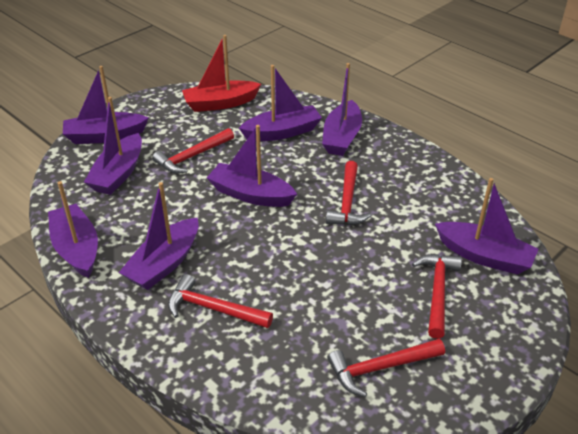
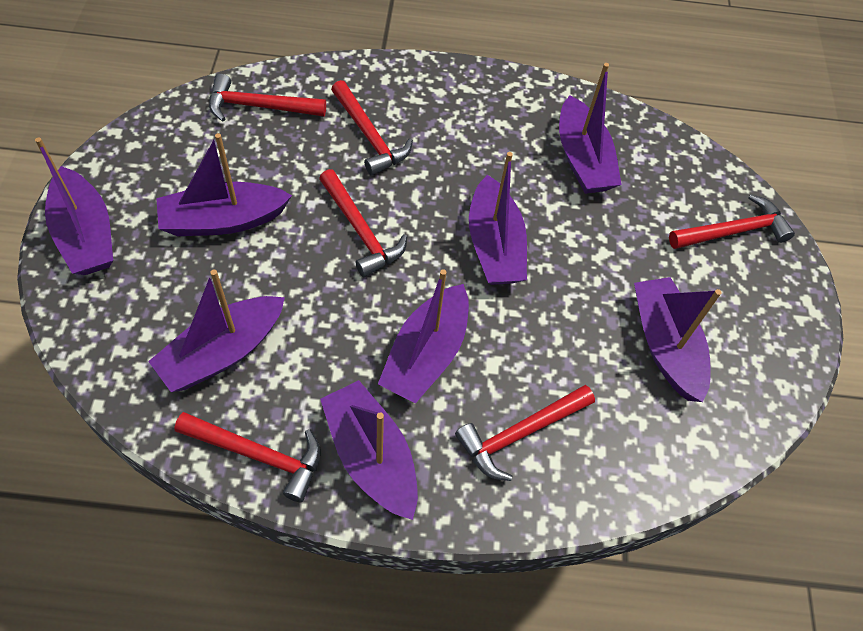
red boat: 1 -> 0
red hammer: 5 -> 6

